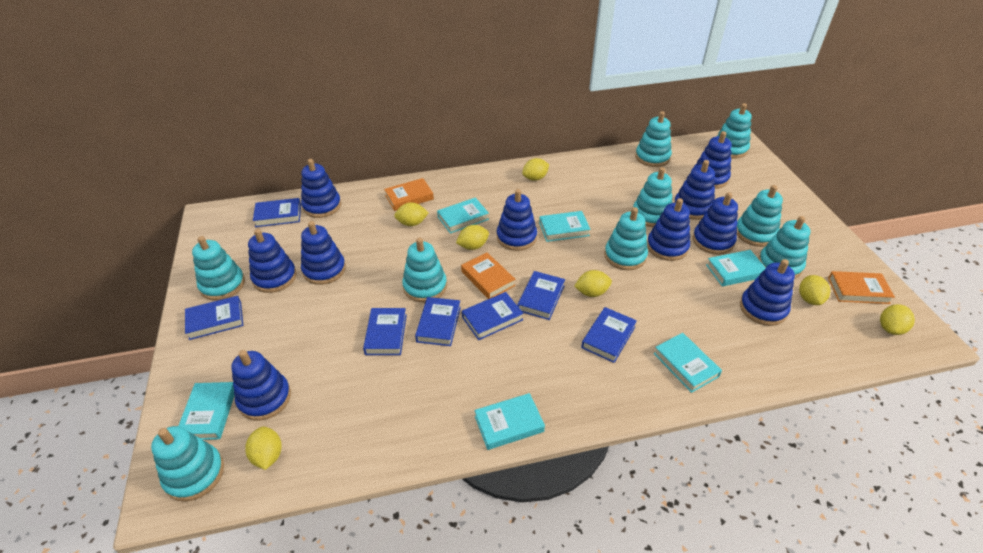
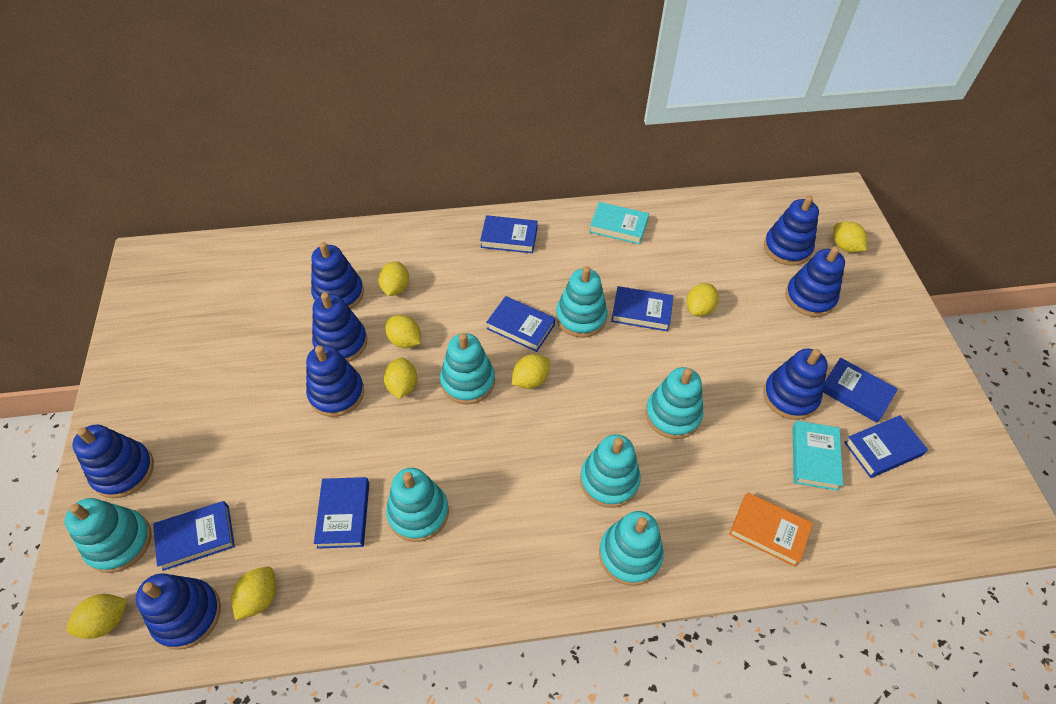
blue stacking toy: 10 -> 8
orange book: 3 -> 1
turquoise book: 6 -> 2
turquoise stacking toy: 9 -> 7
yellow lemon: 7 -> 8

